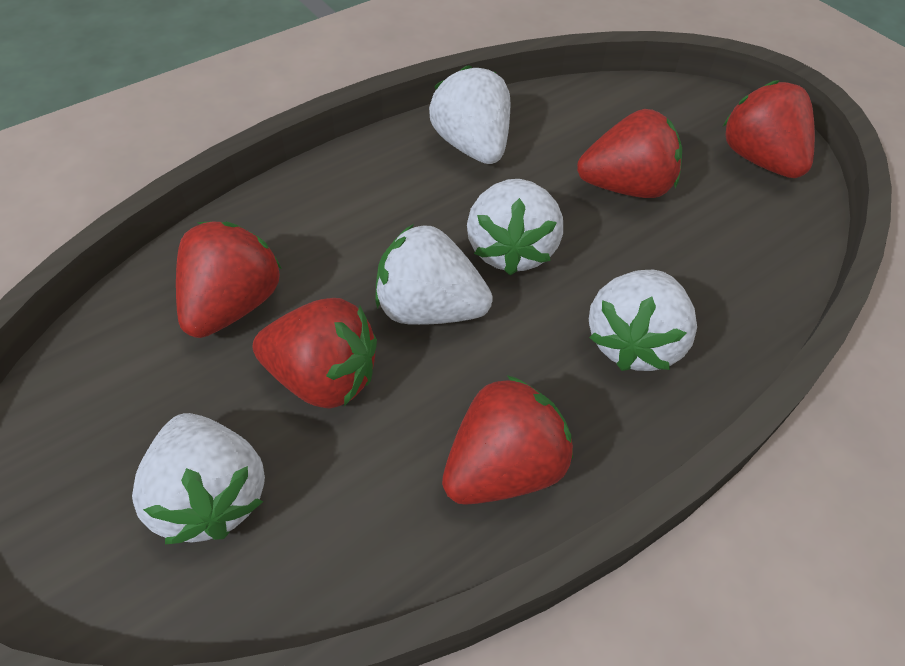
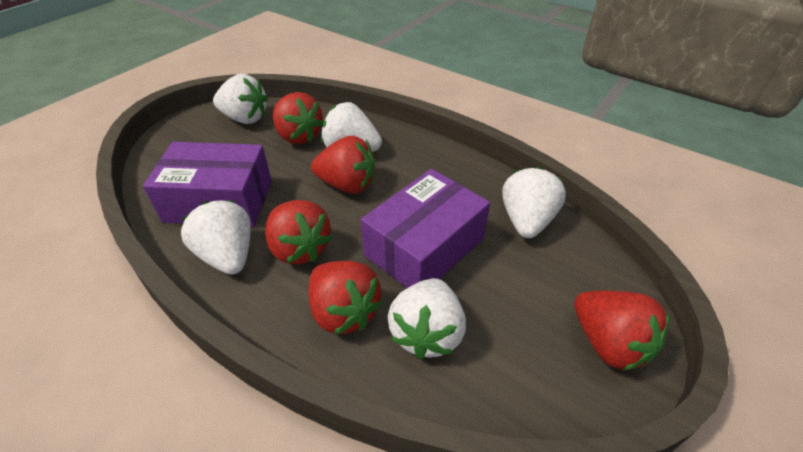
purple box: 0 -> 2

